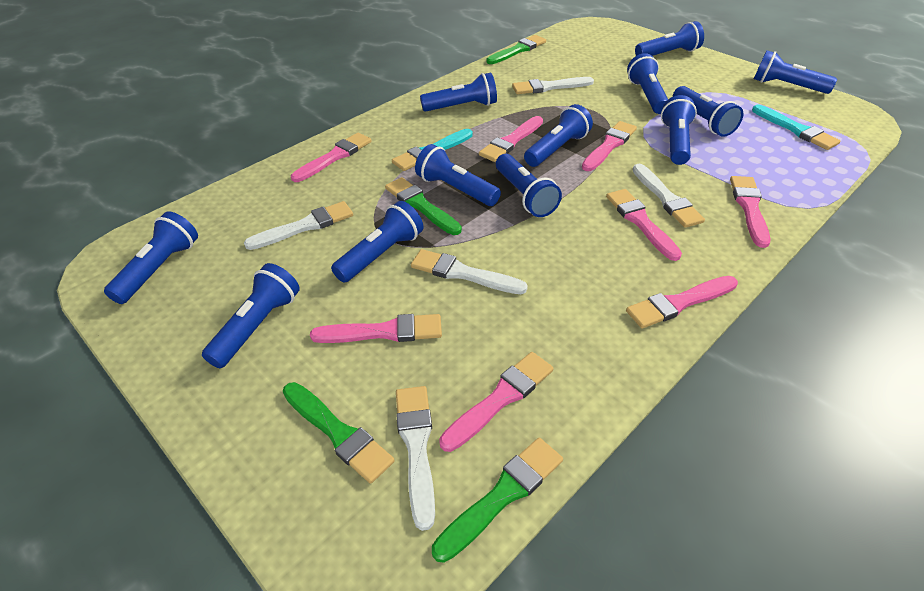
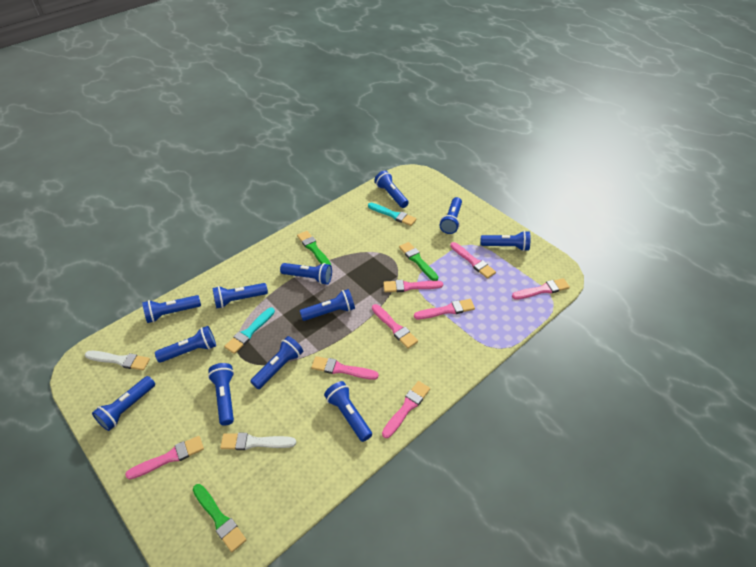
green brush: 4 -> 3
white brush: 5 -> 2

